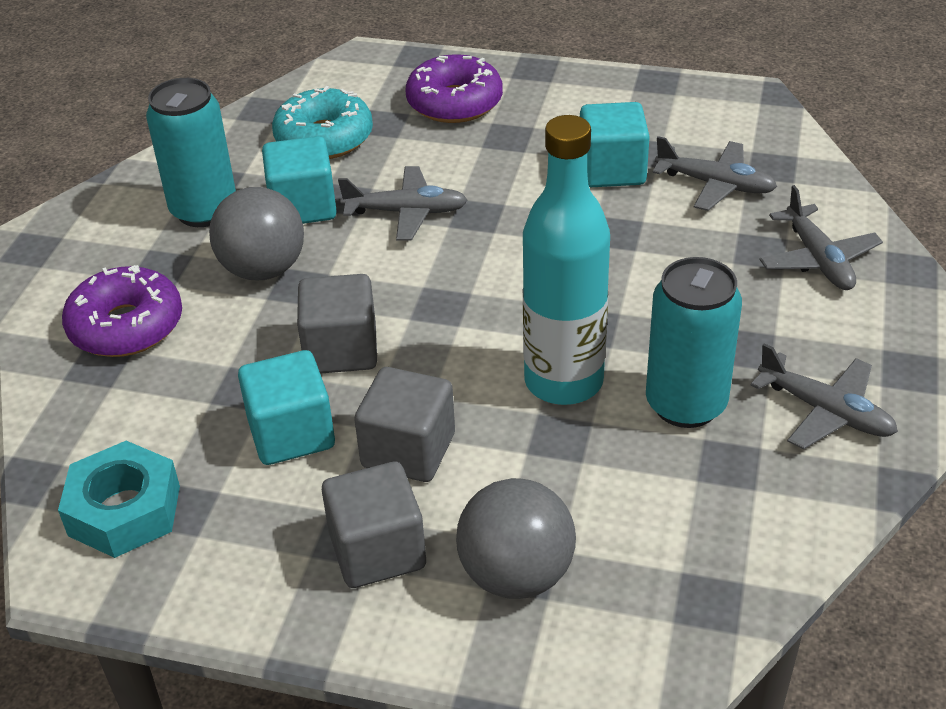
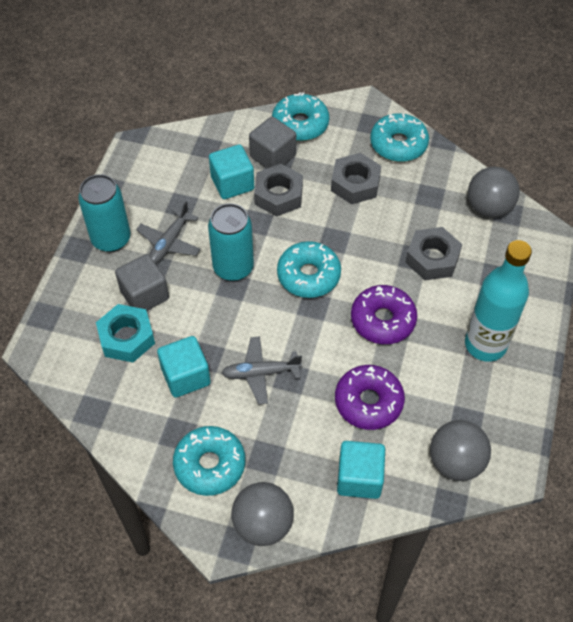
grey ball: 2 -> 3
grey cube: 3 -> 2
grey nut: 0 -> 3
grey plane: 4 -> 2
turquoise donut: 1 -> 4

